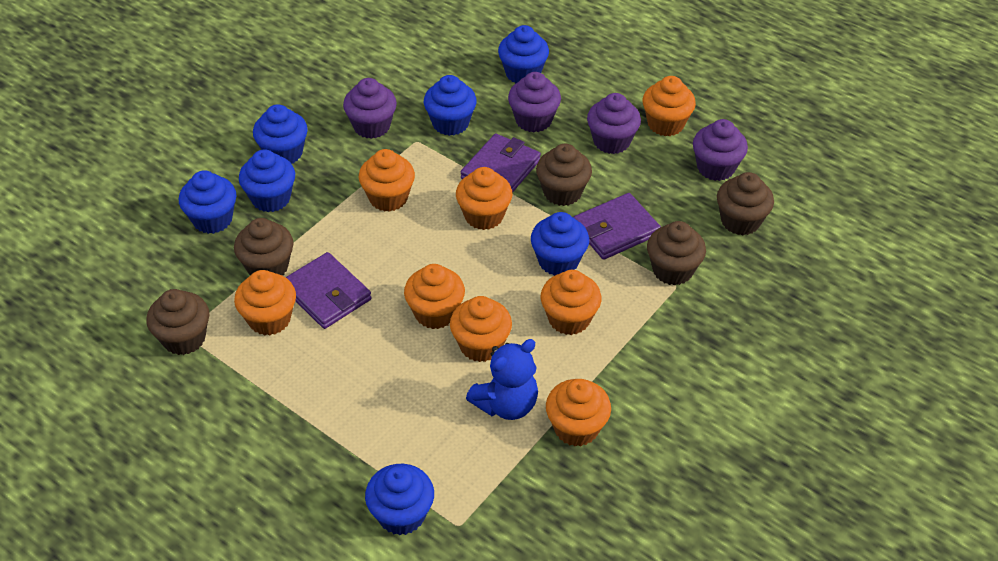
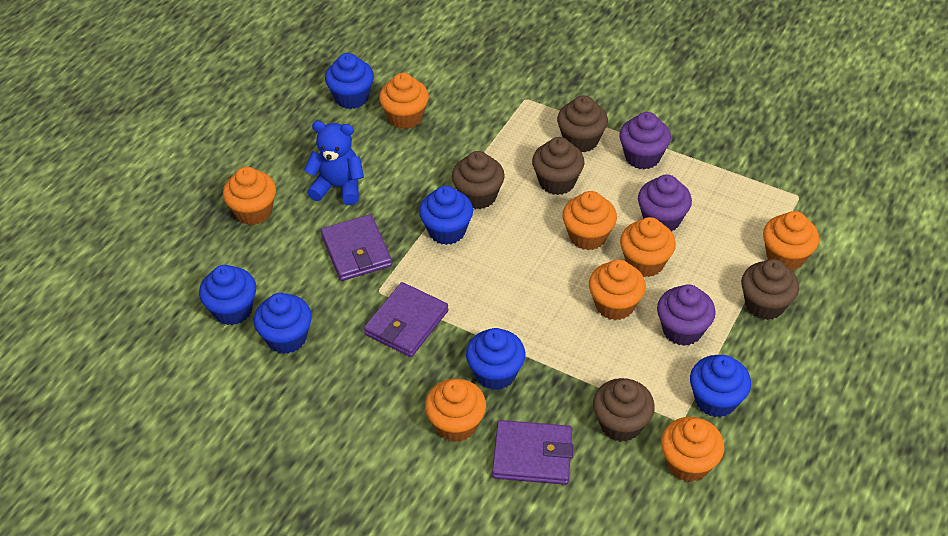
blue cupcake: 7 -> 6
purple cupcake: 4 -> 3

